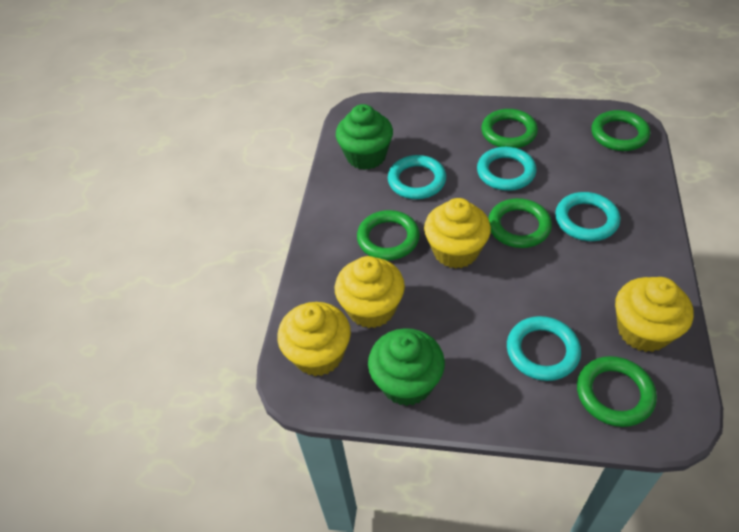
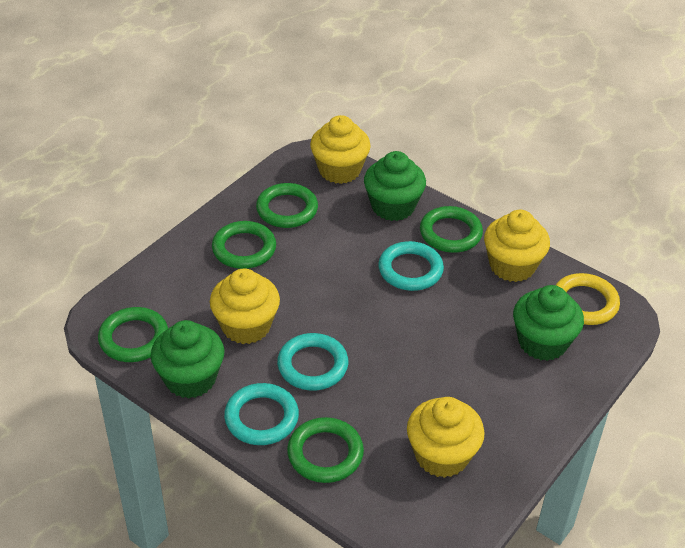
green cupcake: 2 -> 3
turquoise ring: 4 -> 3
yellow ring: 0 -> 1

